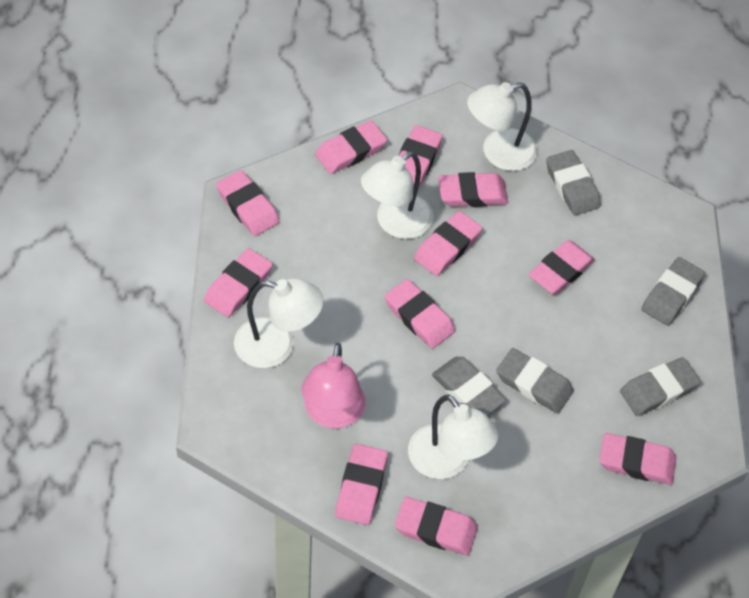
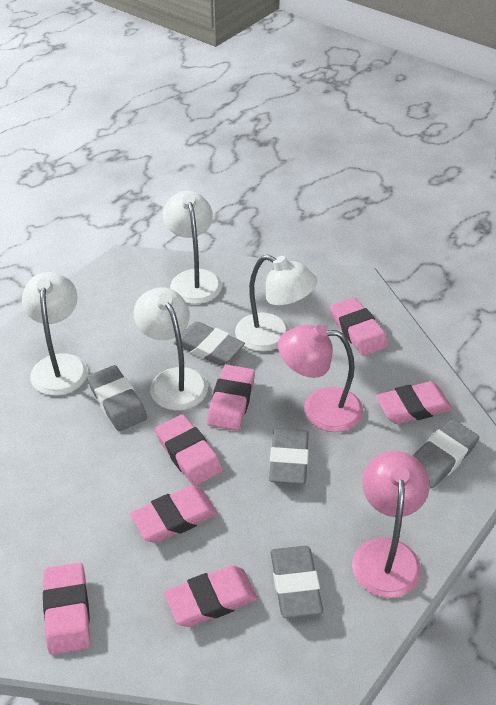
pink eraser: 11 -> 7
pink lamp: 1 -> 2

